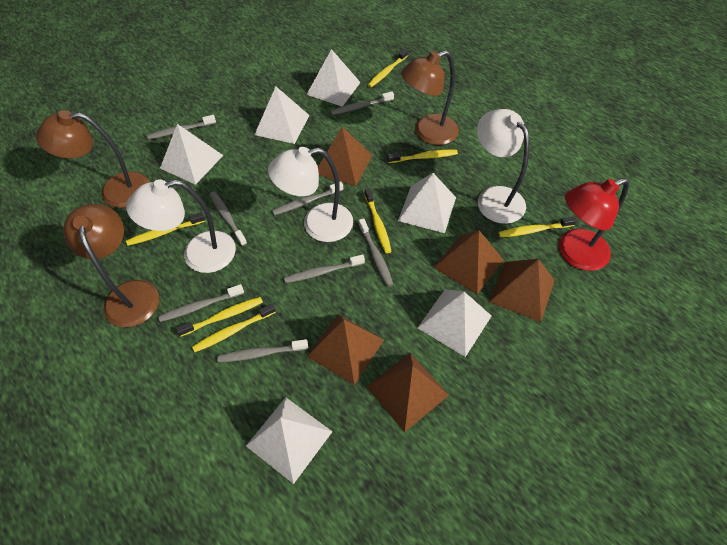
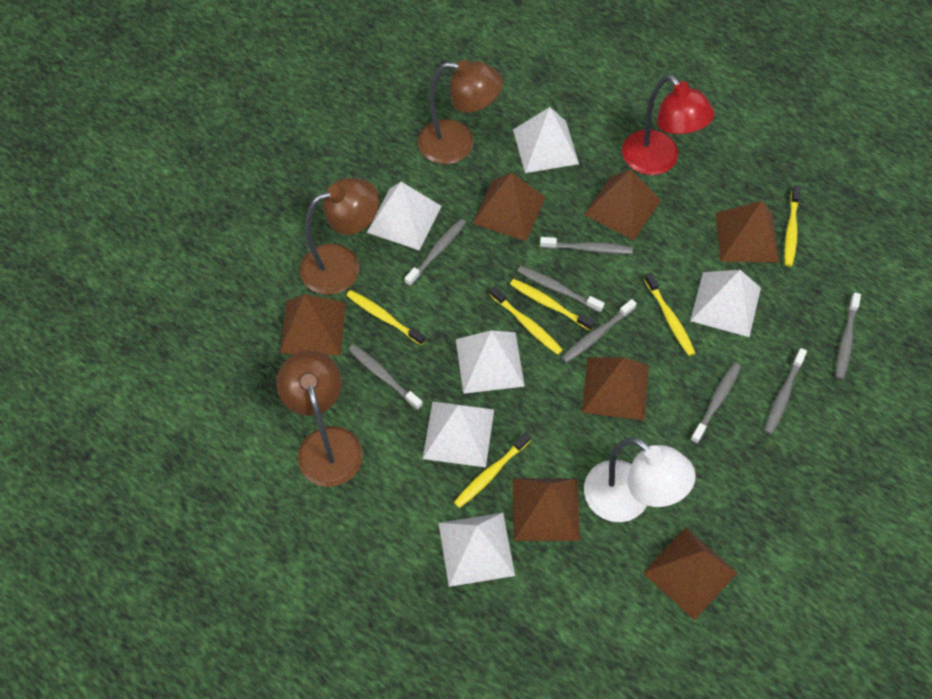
brown pyramid: 5 -> 7
white lamp: 3 -> 1
yellow toothbrush: 7 -> 6

